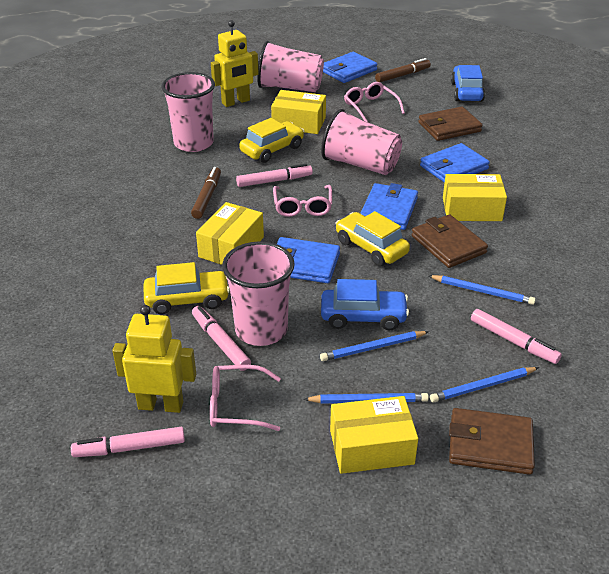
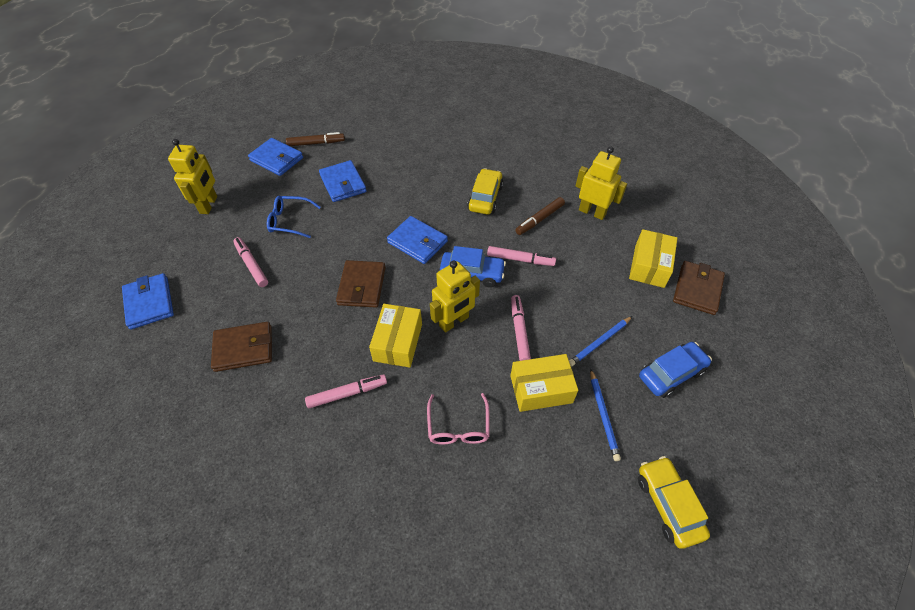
blue glasses: 0 -> 1
blue pencil: 4 -> 2
pink cup: 4 -> 0
pink glasses: 3 -> 1
yellow box: 4 -> 3
yellow car: 3 -> 2
yellow robot: 2 -> 3

